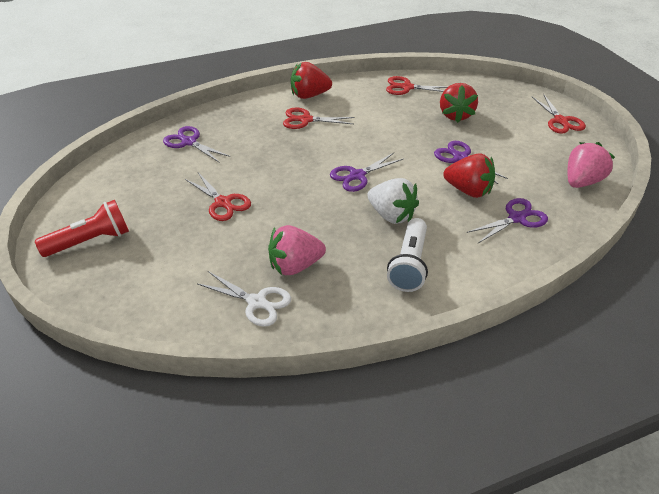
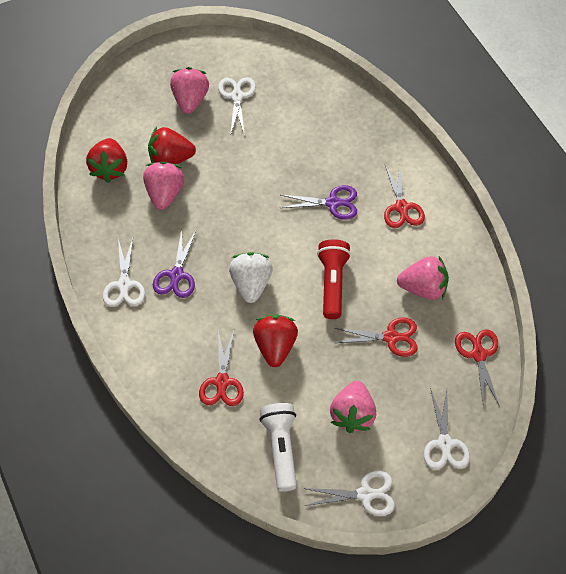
pink strawberry: 2 -> 4
purple scissors: 4 -> 2
white scissors: 1 -> 4

